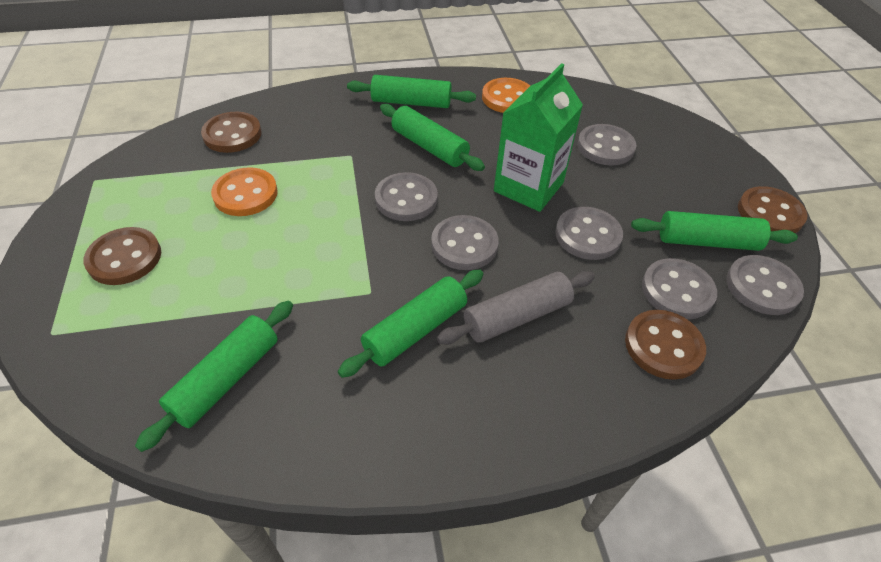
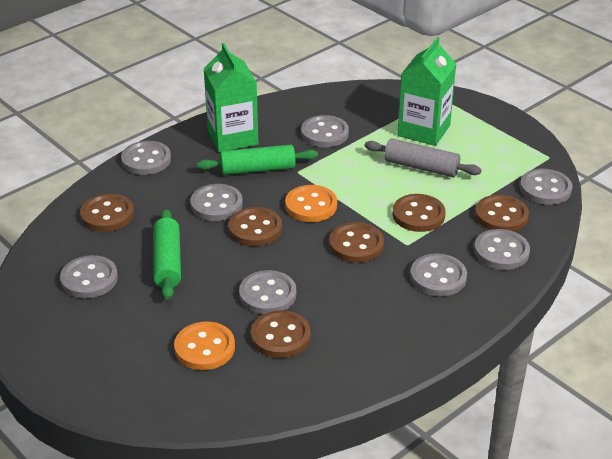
brown button: 4 -> 6
green carton: 1 -> 2
green rolling pin: 5 -> 2
grey button: 6 -> 8

